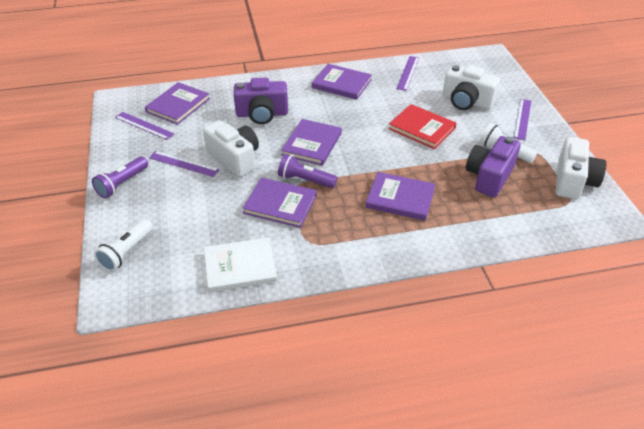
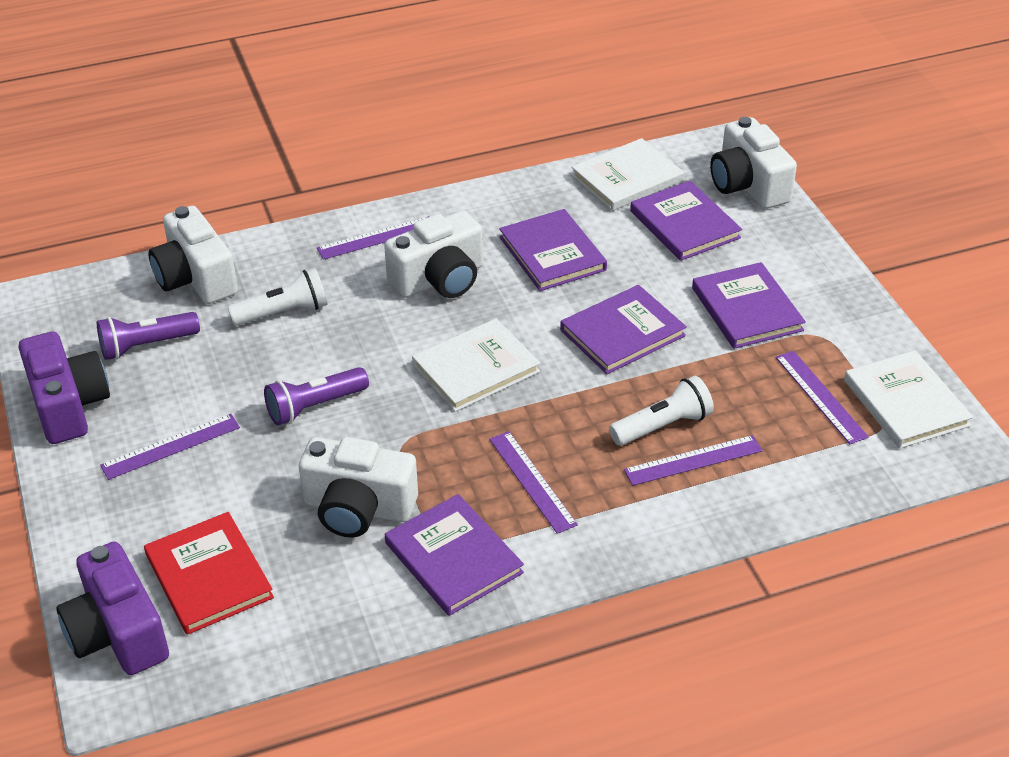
purple ruler: 4 -> 5
white book: 1 -> 3
white camera: 3 -> 4

